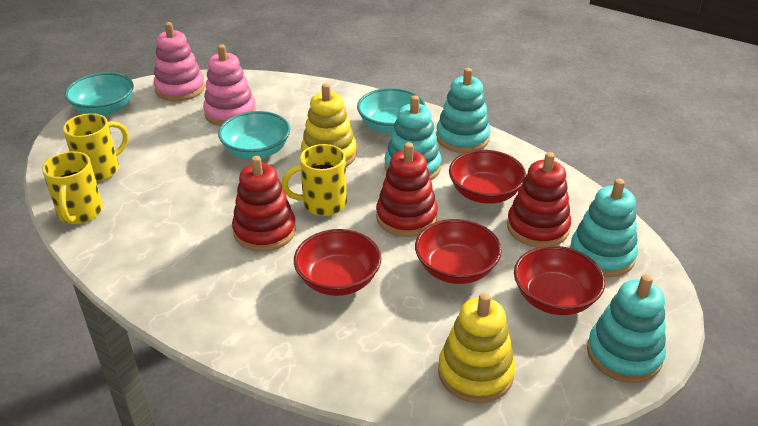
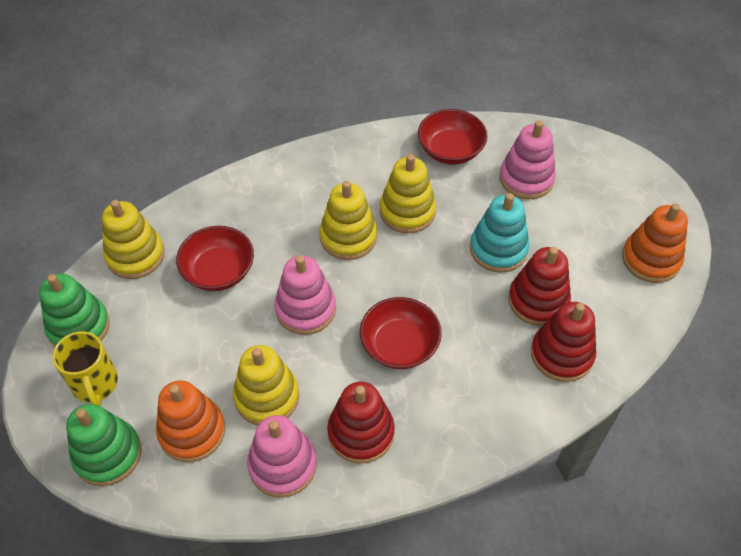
green stacking toy: 0 -> 2
orange stacking toy: 0 -> 2
pink stacking toy: 2 -> 3
red bowl: 4 -> 3
turquoise bowl: 3 -> 0
turquoise stacking toy: 4 -> 1
yellow mug: 3 -> 1
yellow stacking toy: 2 -> 4

